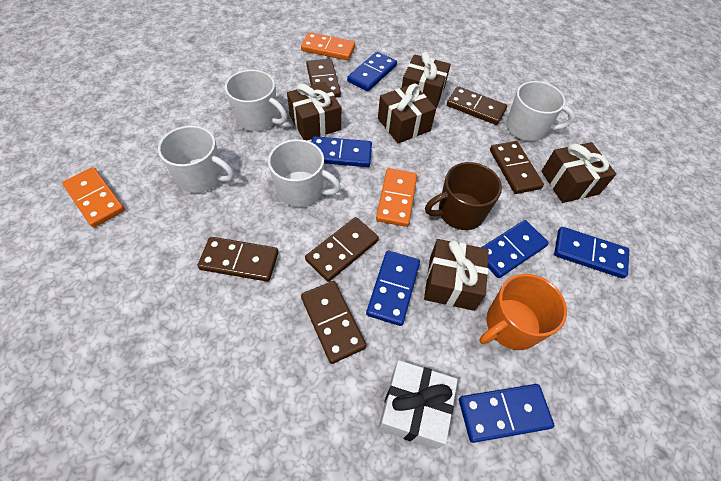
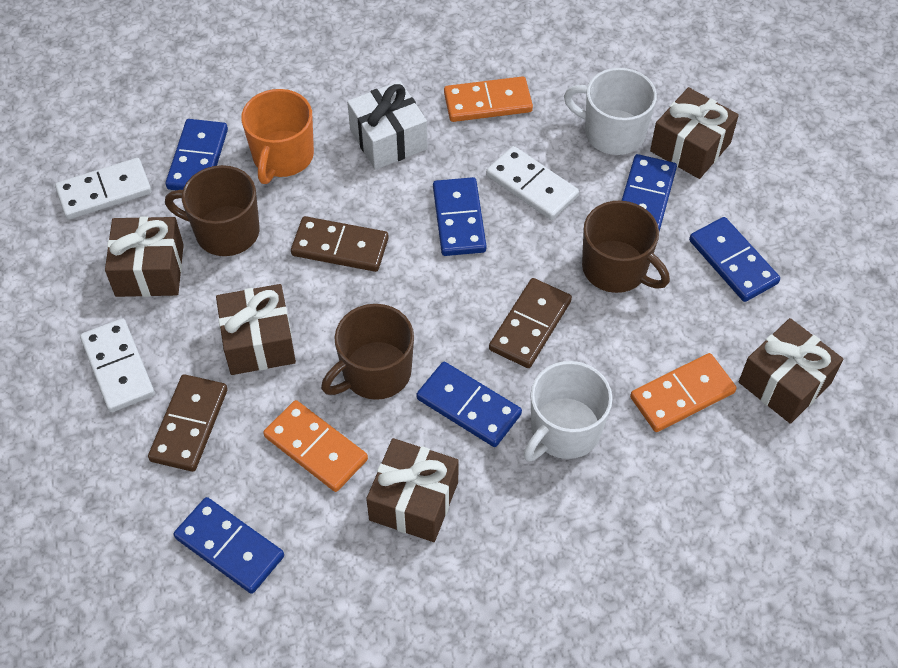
brown domino: 6 -> 3
brown mug: 1 -> 3
white domino: 0 -> 3
white mug: 4 -> 2

